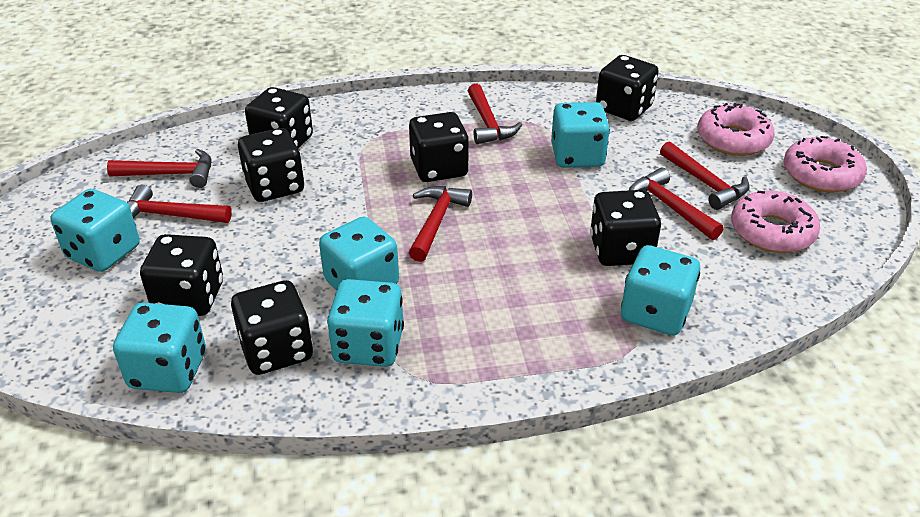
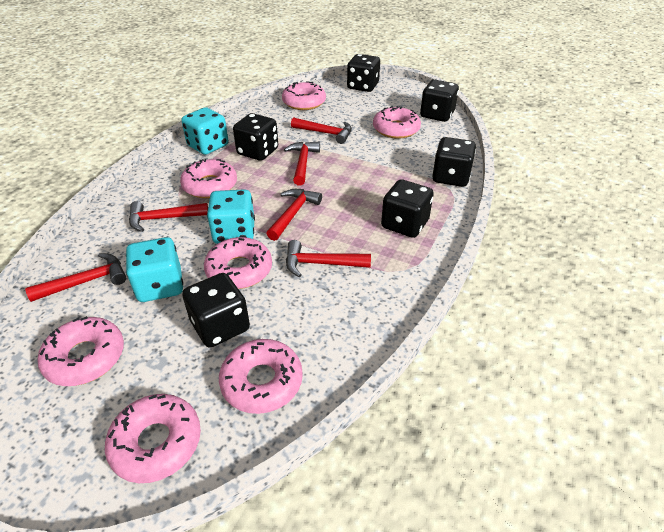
black dice: 7 -> 6
pink donut: 3 -> 7
turquoise dice: 6 -> 3

